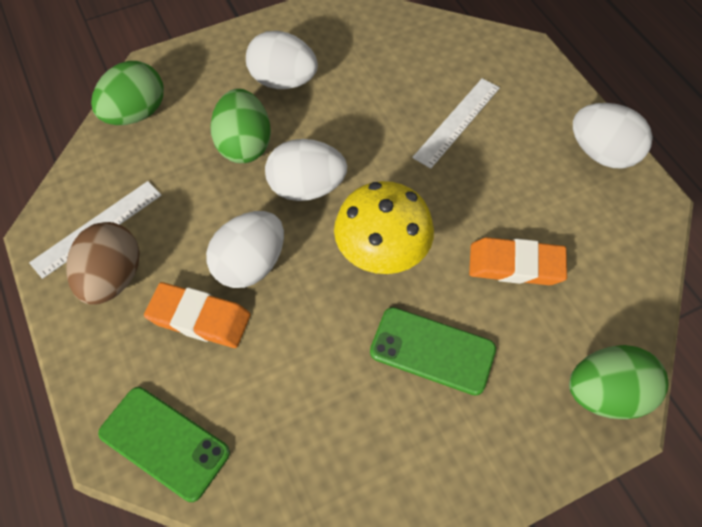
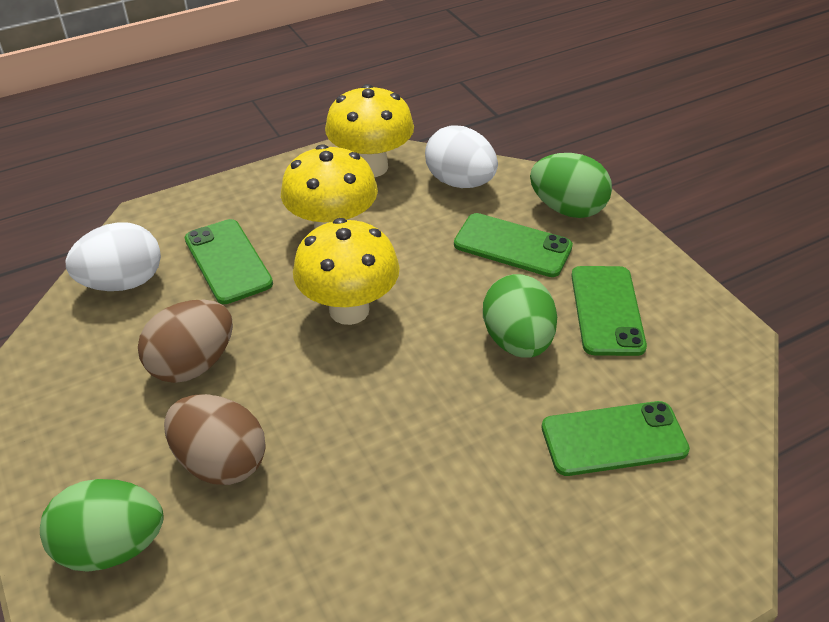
brown egg: 1 -> 2
green phone: 2 -> 4
orange eraser: 2 -> 0
white egg: 4 -> 2
white ruler: 2 -> 0
yellow mushroom: 1 -> 3

